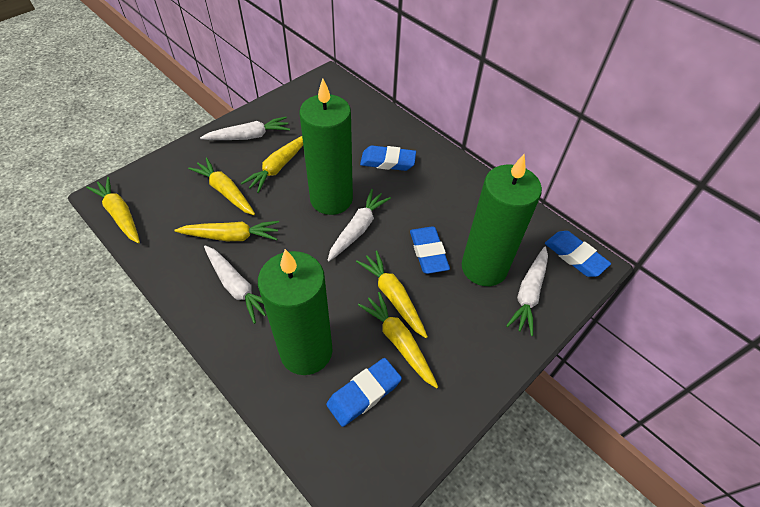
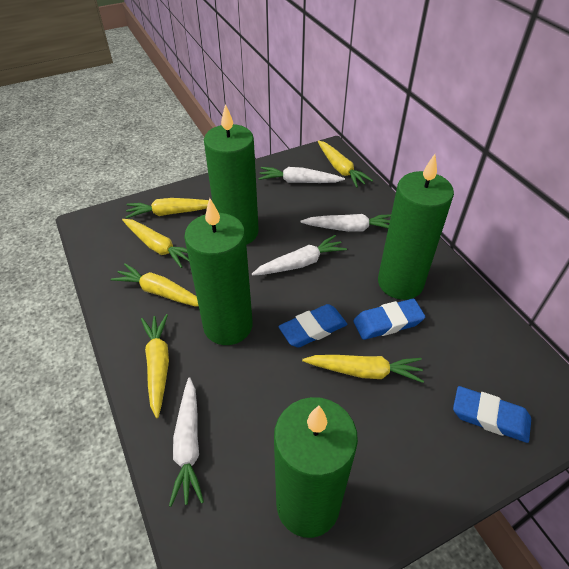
blue eraser: 4 -> 3
green candle: 3 -> 4

